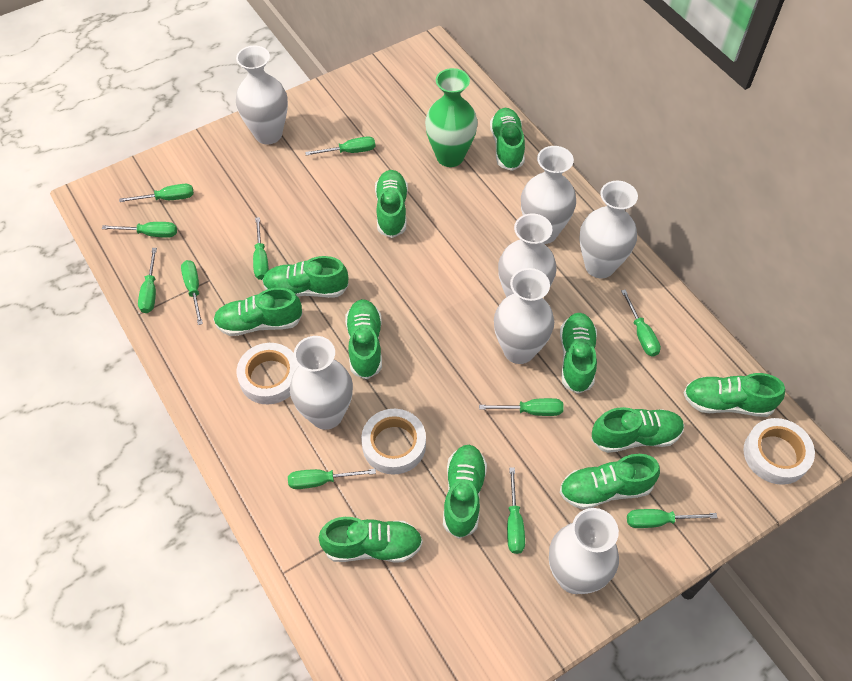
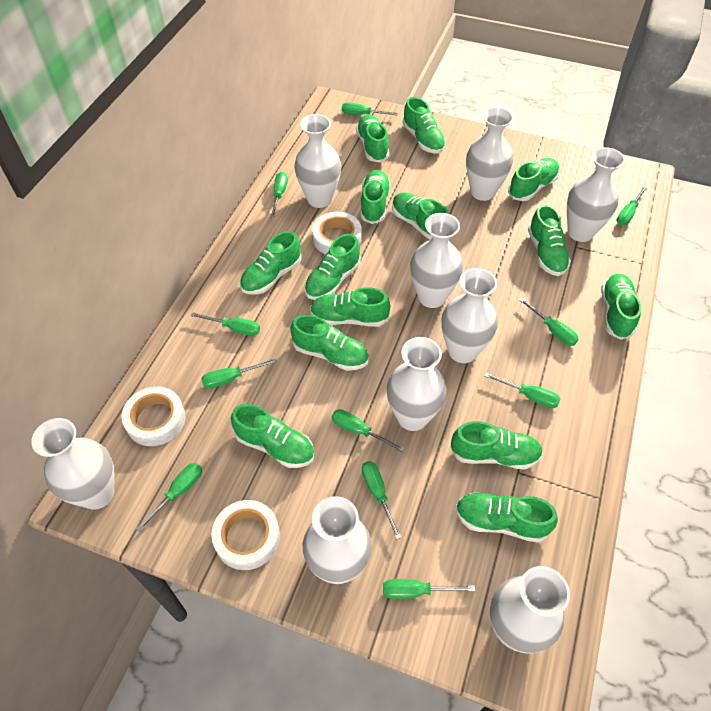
green shoe: 11 -> 14
green vase: 1 -> 0
white vase: 7 -> 9

